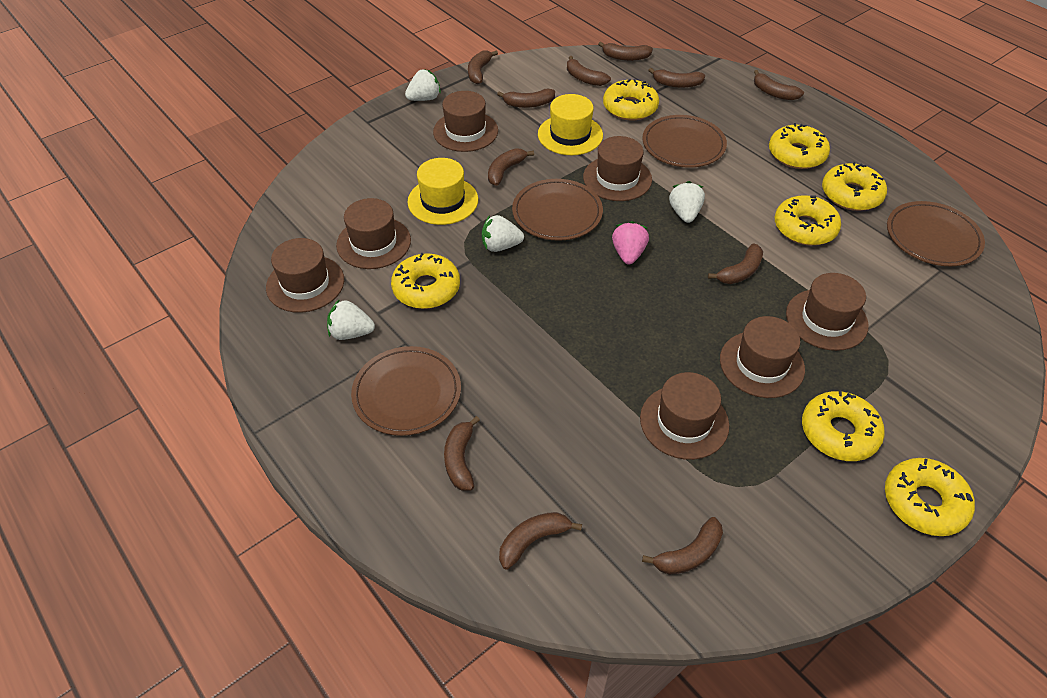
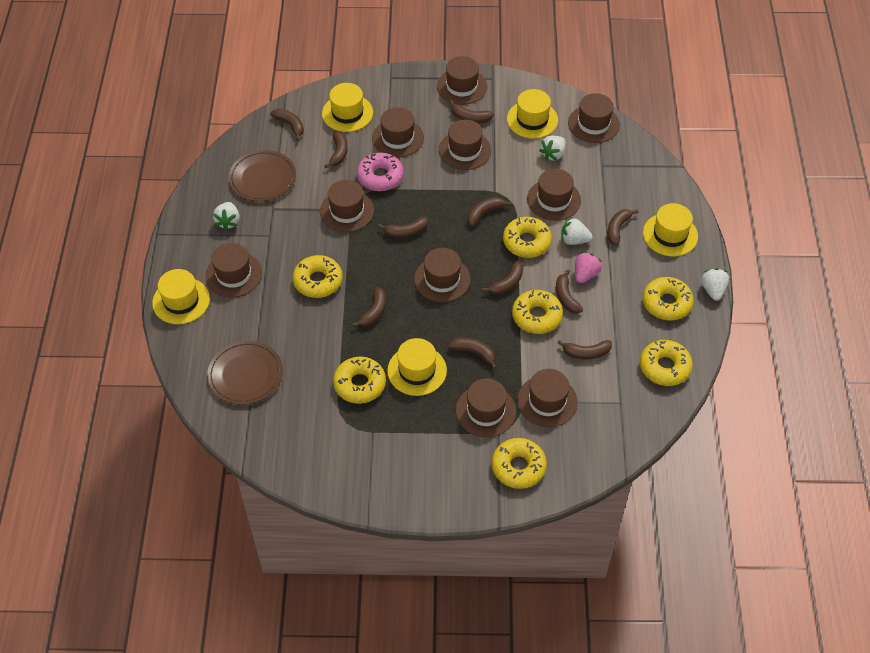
brown hat: 7 -> 10
brown plate: 4 -> 2
pink donut: 0 -> 1
yellow hat: 2 -> 5

